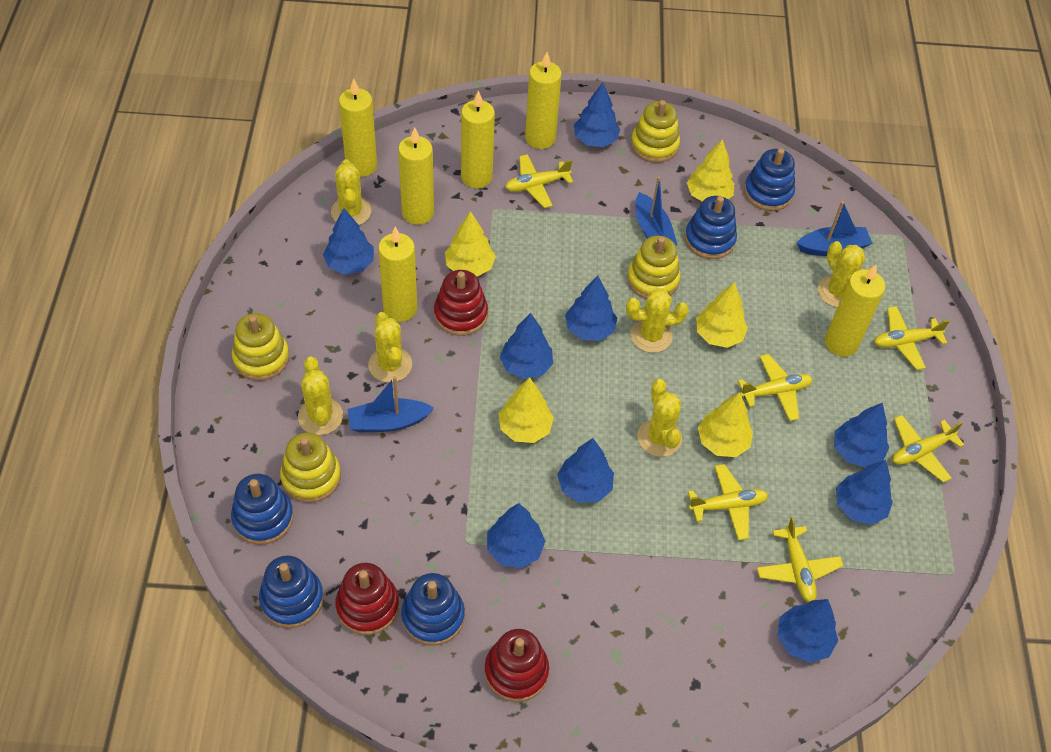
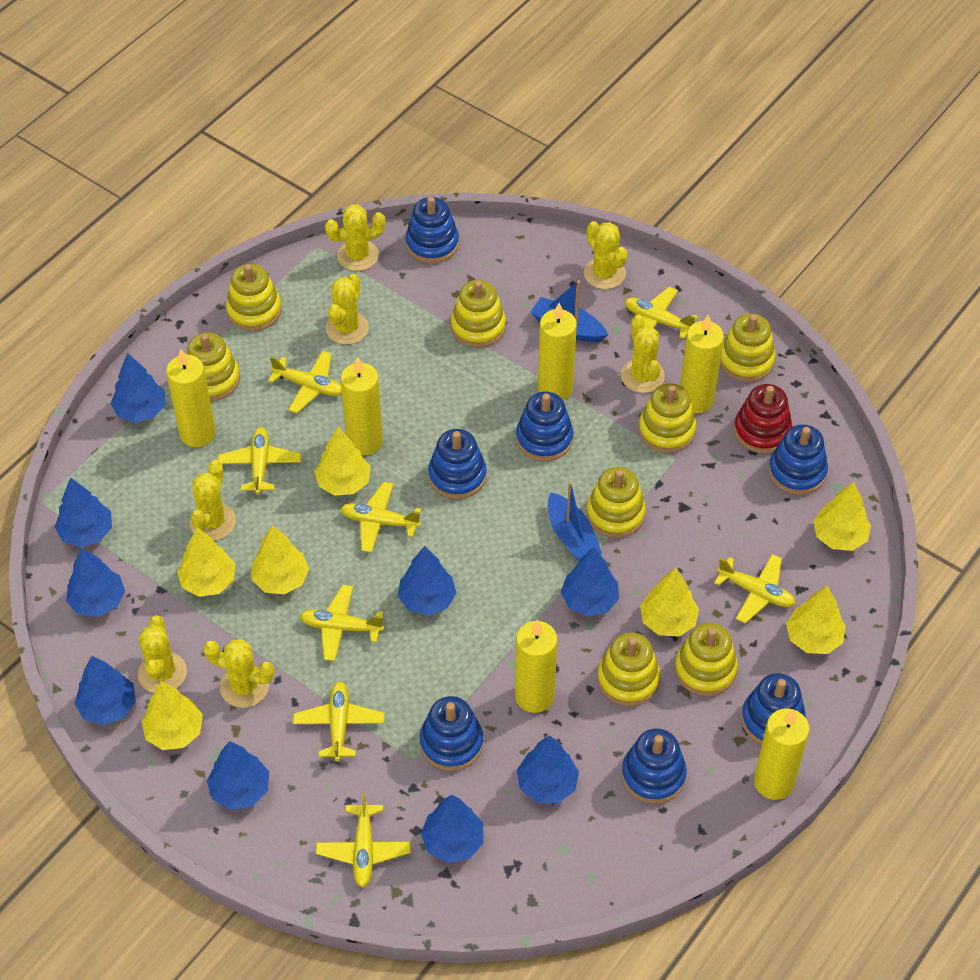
blue boat: 3 -> 2
blue stacking toy: 5 -> 7
red stacking toy: 3 -> 1
yellow cactus: 6 -> 7
yellow plane: 6 -> 8
yellow stacking toy: 4 -> 8
yellow tree: 5 -> 7

